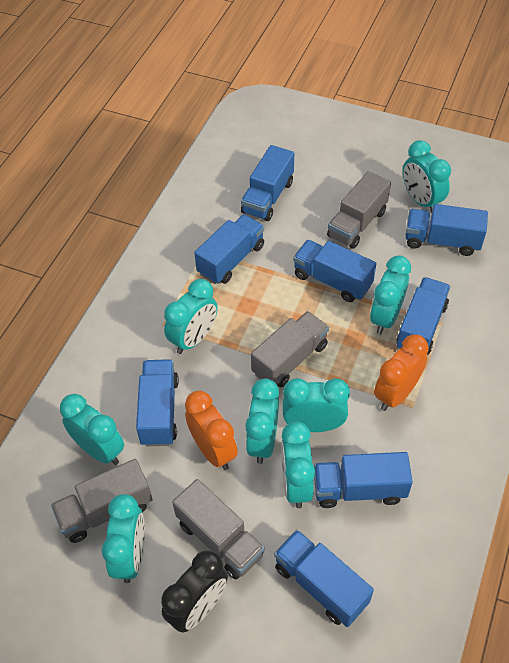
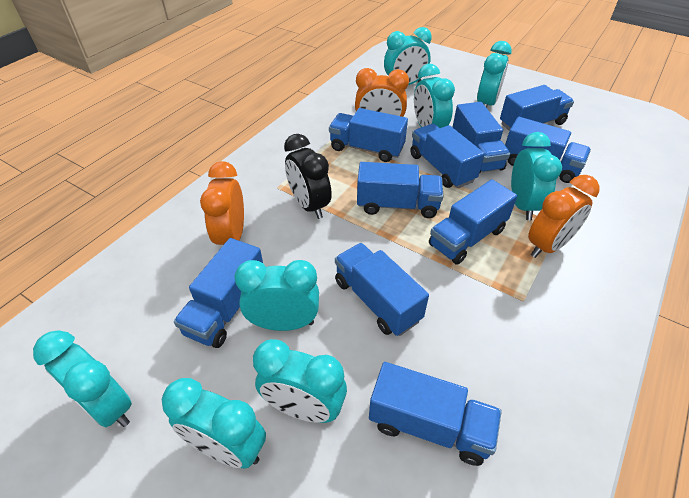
blue truck: 8 -> 10
grey truck: 4 -> 0
orange clock: 2 -> 3

